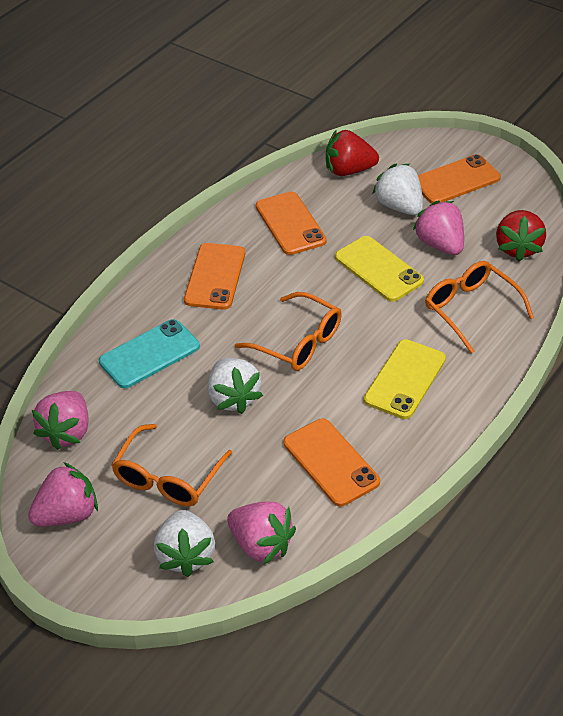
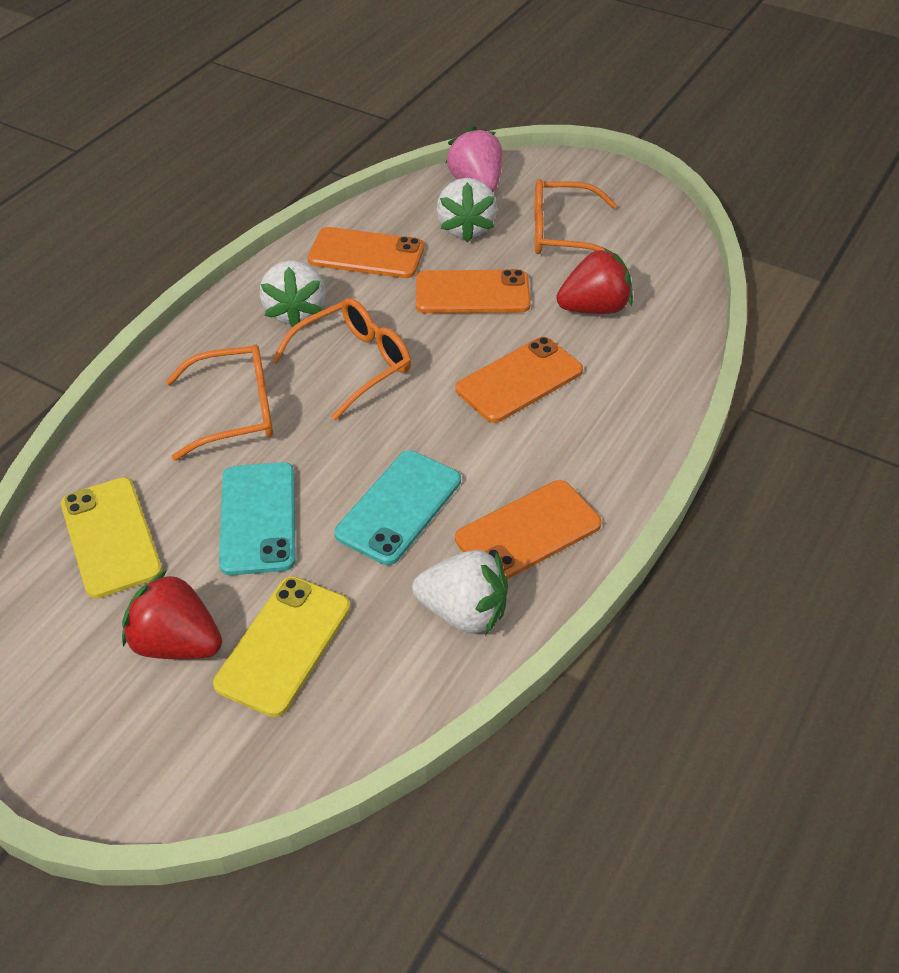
pink strawberry: 4 -> 1
turquoise phone: 1 -> 2

